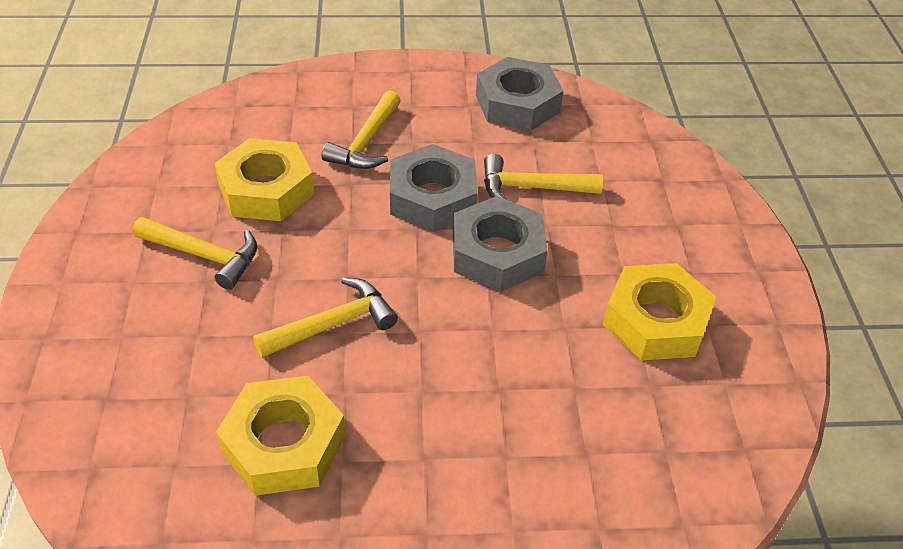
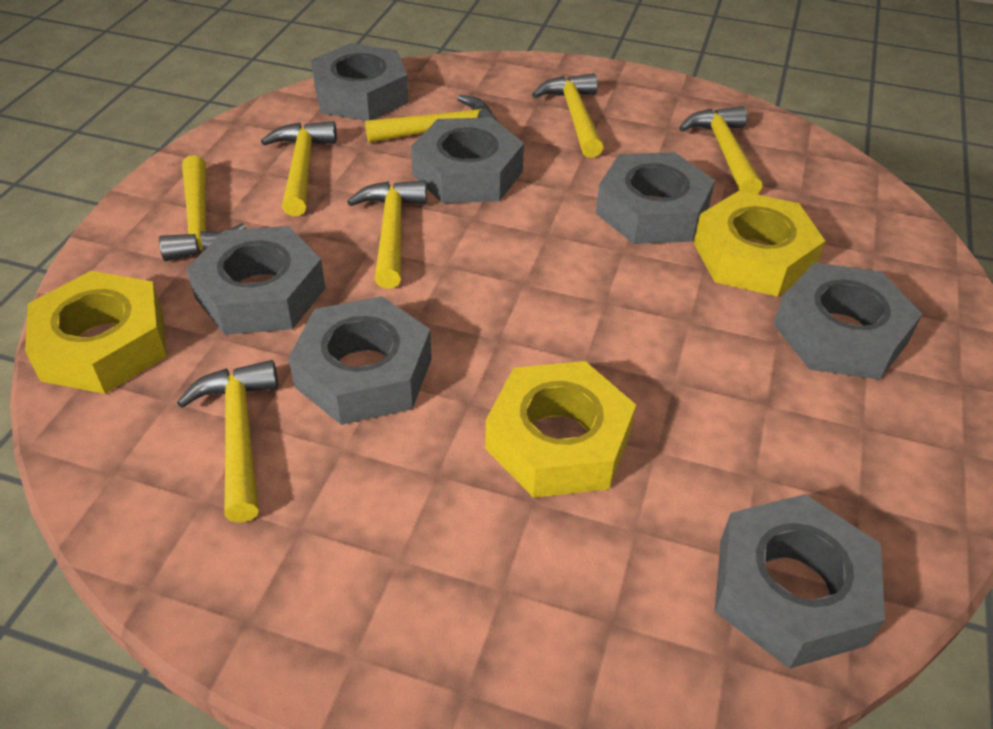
grey nut: 3 -> 7
yellow hammer: 4 -> 7

